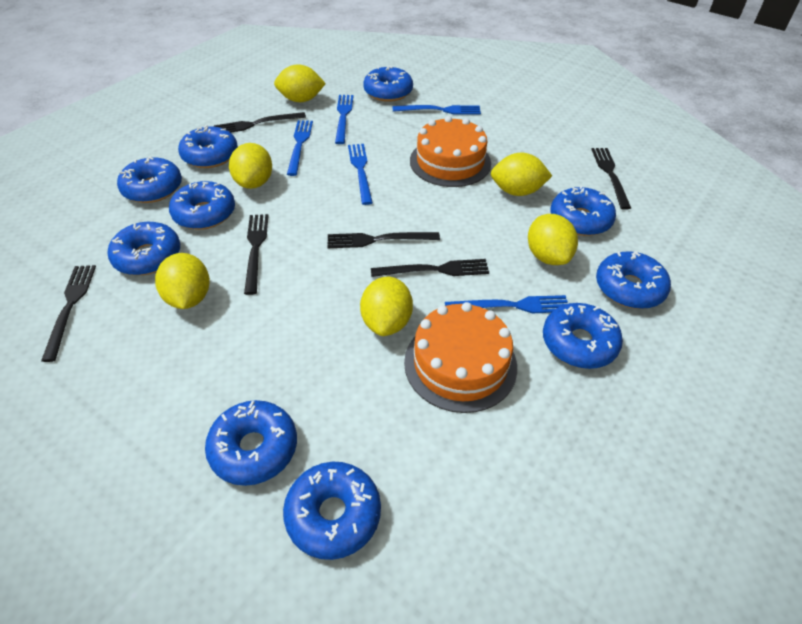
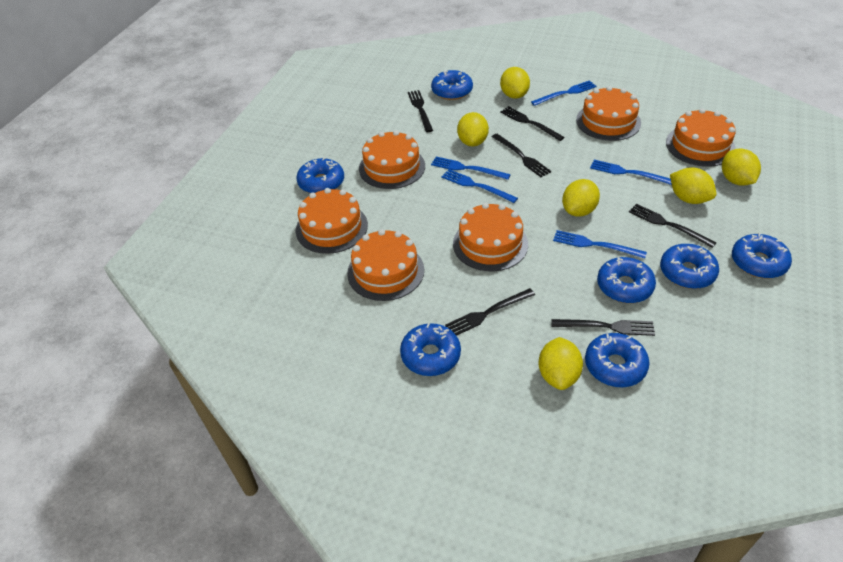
blue donut: 10 -> 7
orange cake: 2 -> 6

